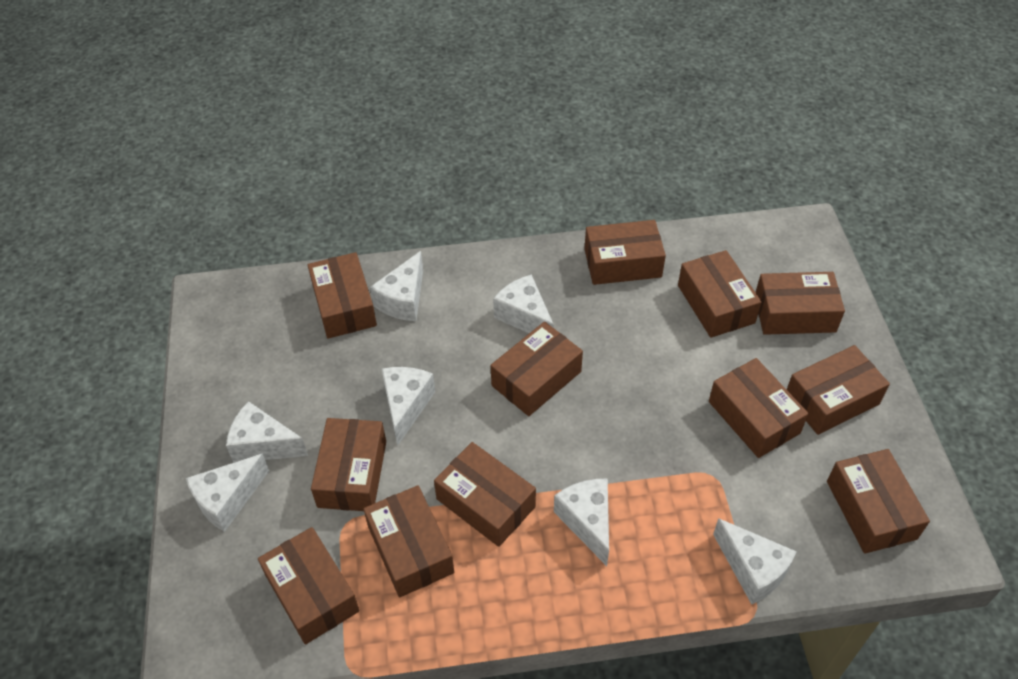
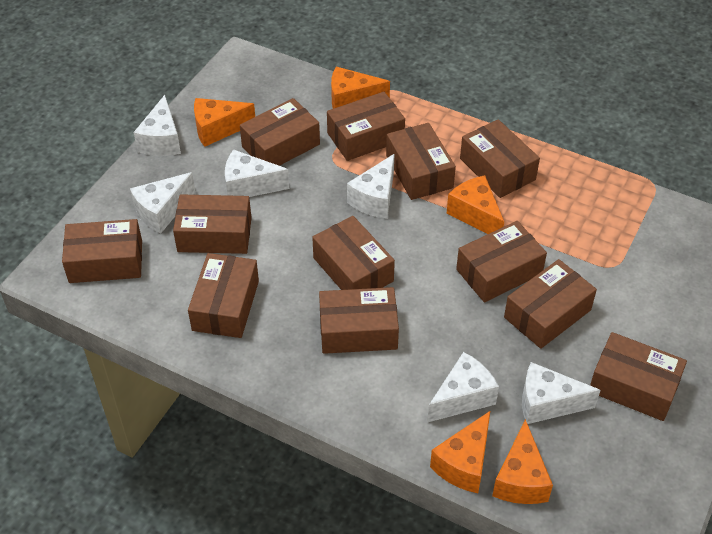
orange cheese: 0 -> 5
white cheese: 7 -> 6

